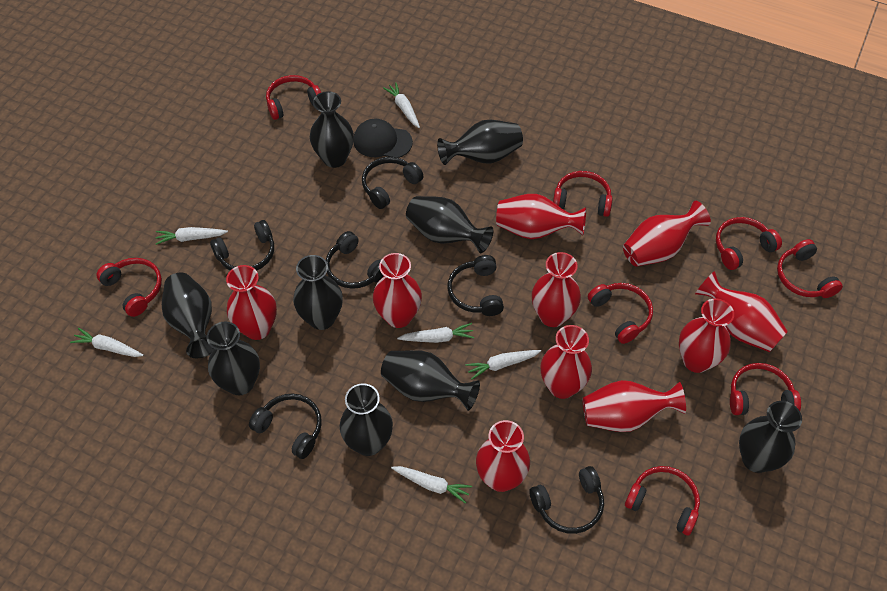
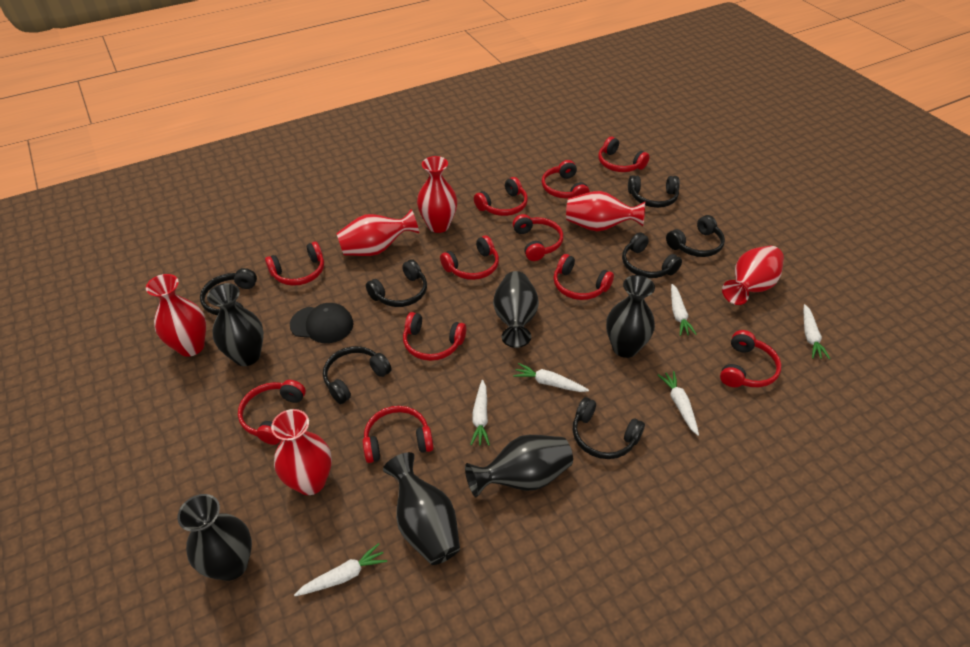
black headphones: 6 -> 7
black vase: 9 -> 6
red headphones: 8 -> 11
red vase: 10 -> 6

